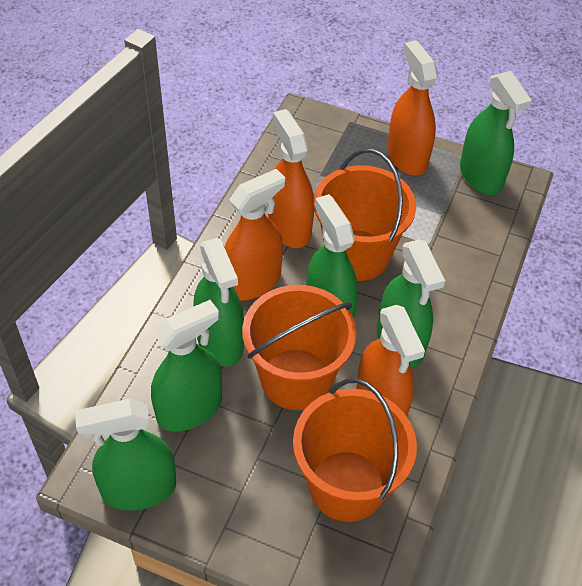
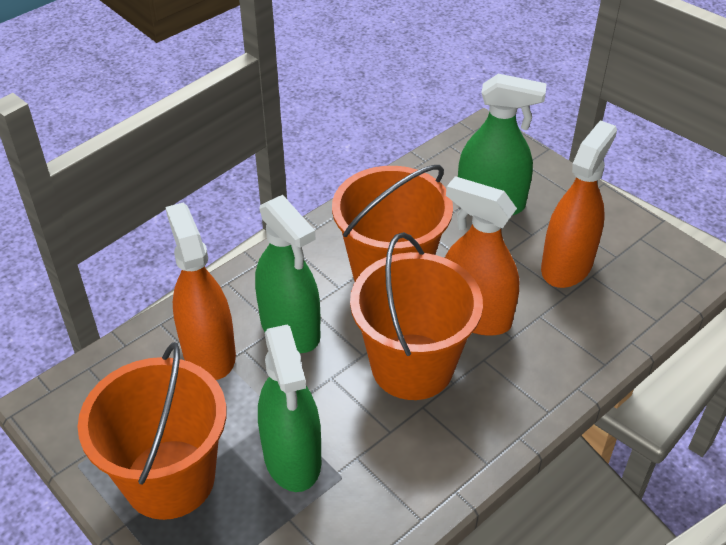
green spray bottle: 6 -> 3
orange spray bottle: 4 -> 3

